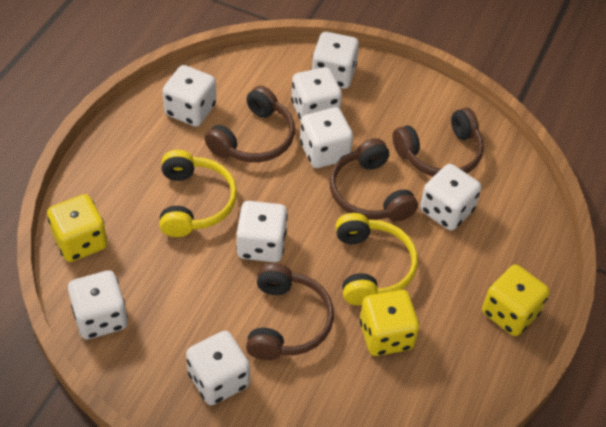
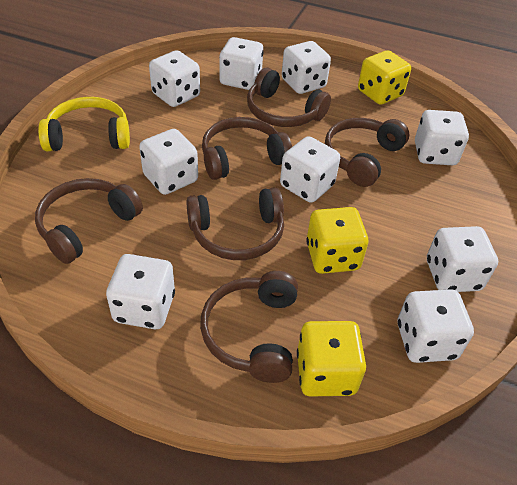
brown headphones: 4 -> 6
white dice: 8 -> 9
yellow headphones: 2 -> 1

